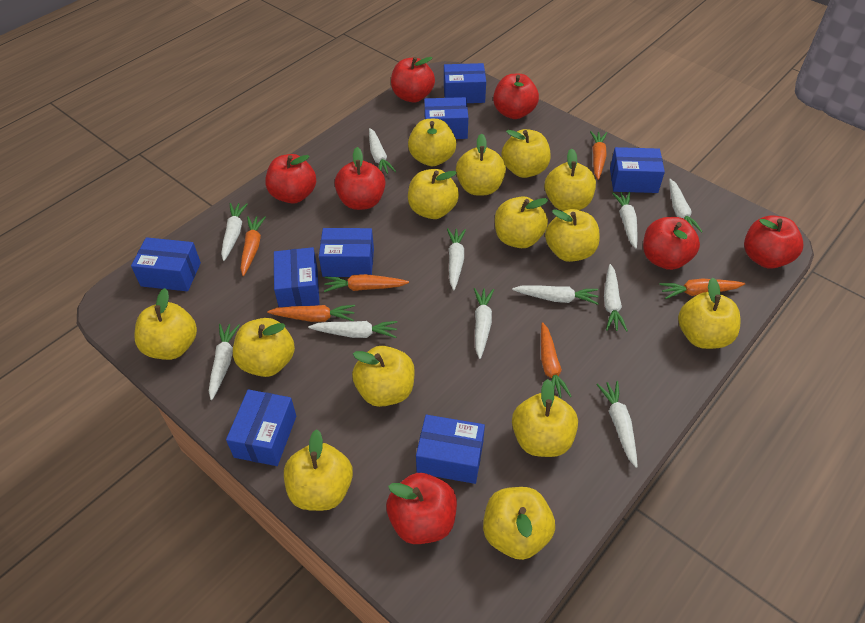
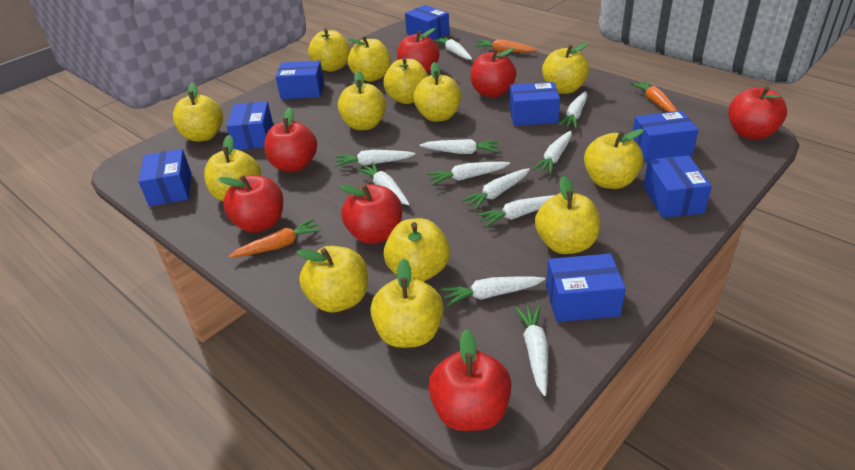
orange carrot: 6 -> 3
yellow apple: 14 -> 13

